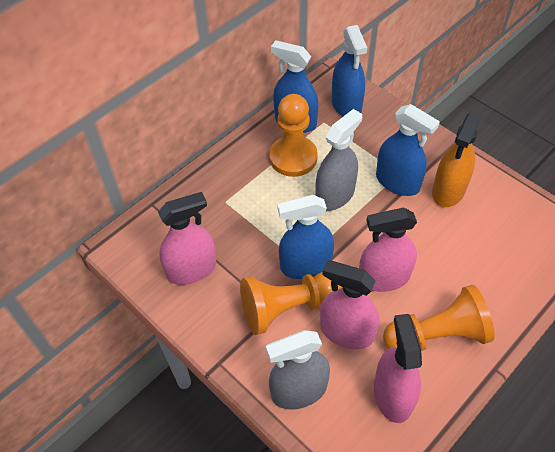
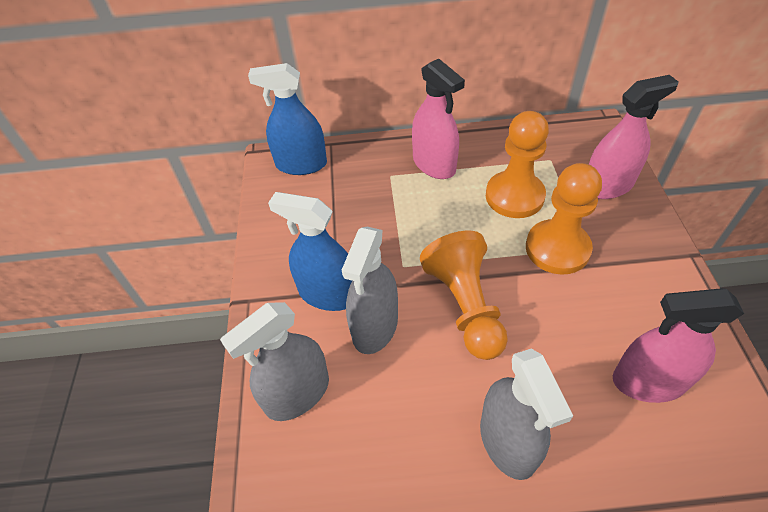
blue spray bottle: 4 -> 2
grey spray bottle: 2 -> 3
orange spray bottle: 1 -> 0
pink spray bottle: 4 -> 3

